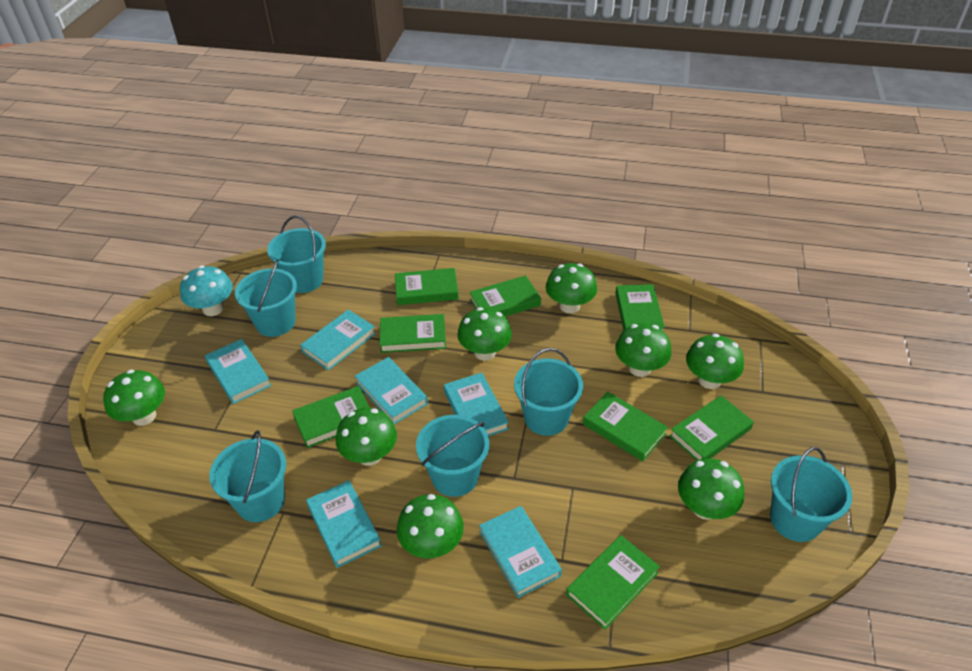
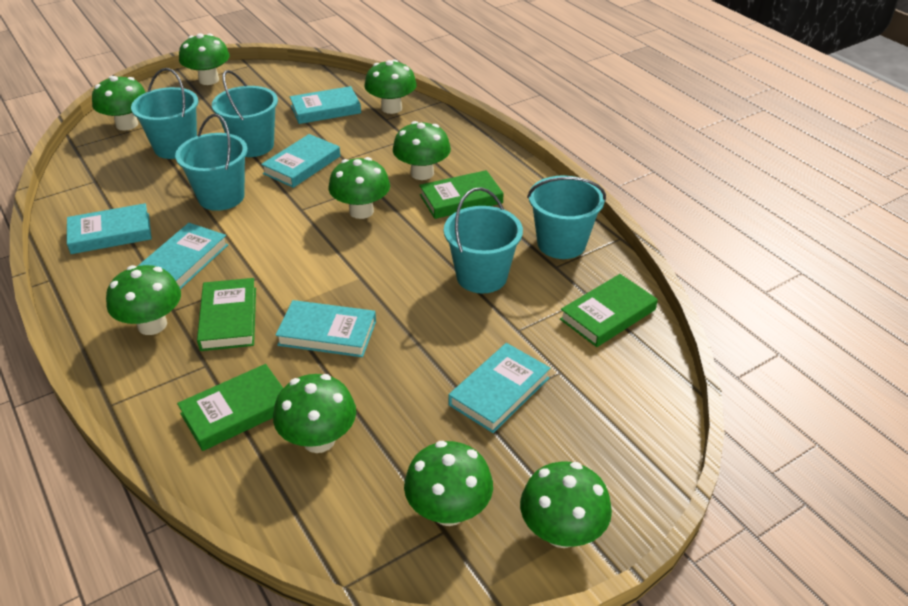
green book: 8 -> 4
green mushroom: 8 -> 9
turquoise bucket: 6 -> 5
turquoise mushroom: 1 -> 0

